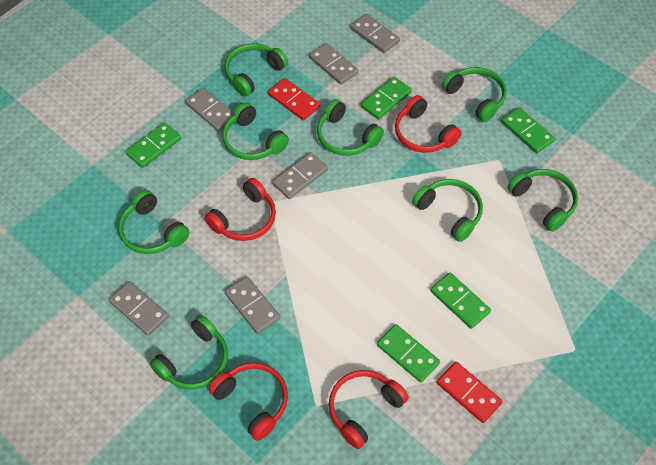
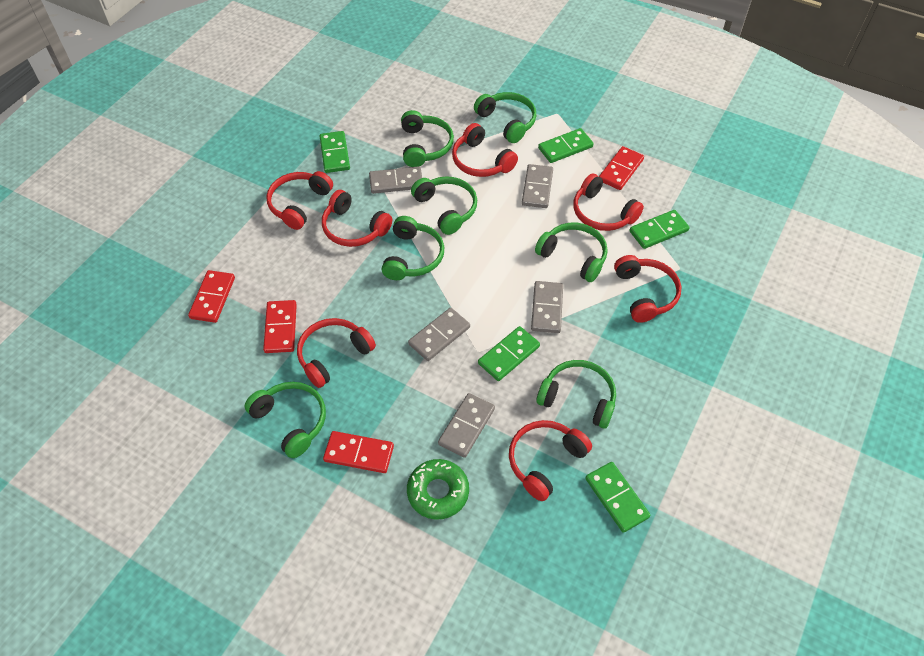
green donut: 0 -> 1
green headphones: 8 -> 7
grey domino: 6 -> 5
red domino: 2 -> 4
red headphones: 4 -> 7

